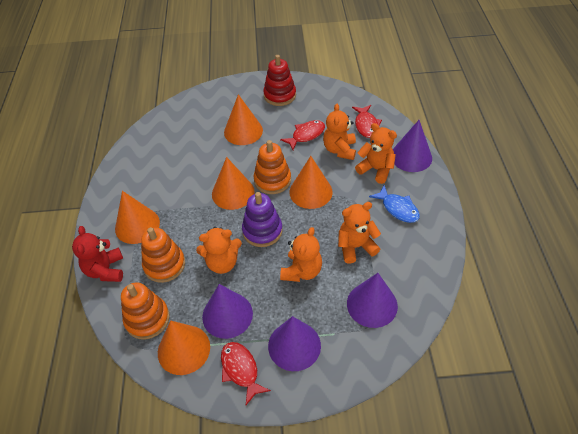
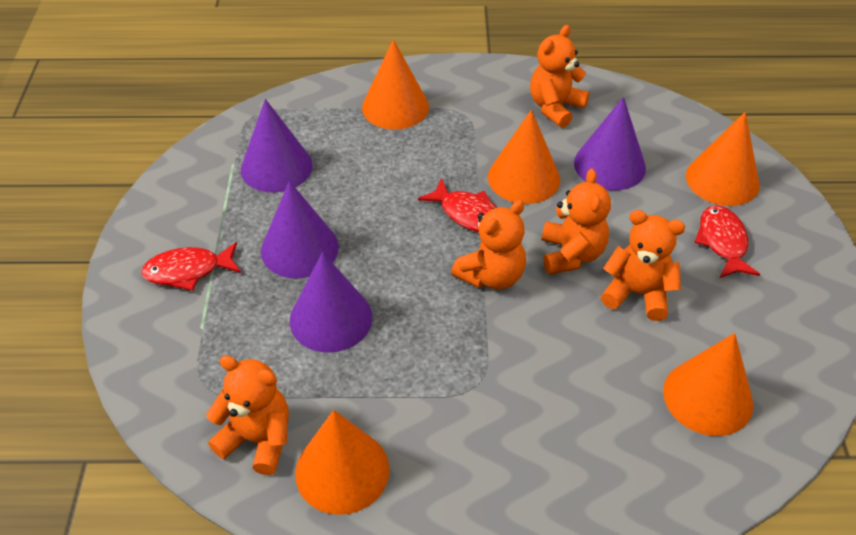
blue fish: 1 -> 0
orange stacking toy: 3 -> 0
purple stacking toy: 1 -> 0
red stacking toy: 1 -> 0
red teddy bear: 1 -> 0

